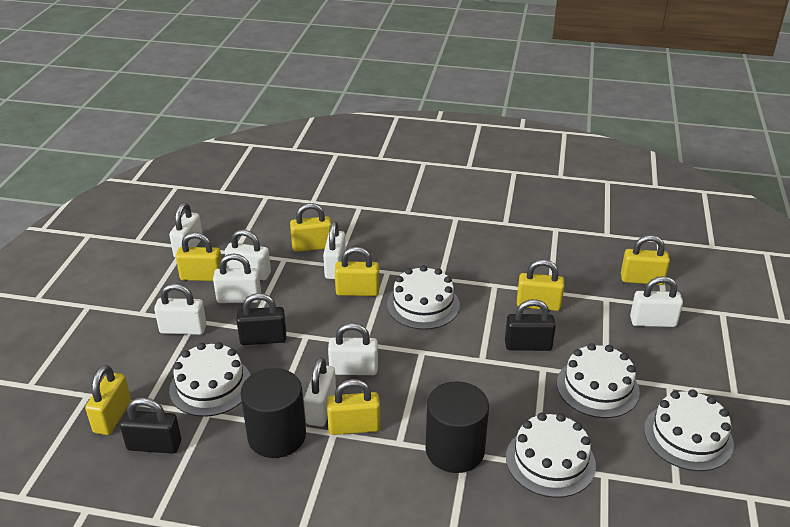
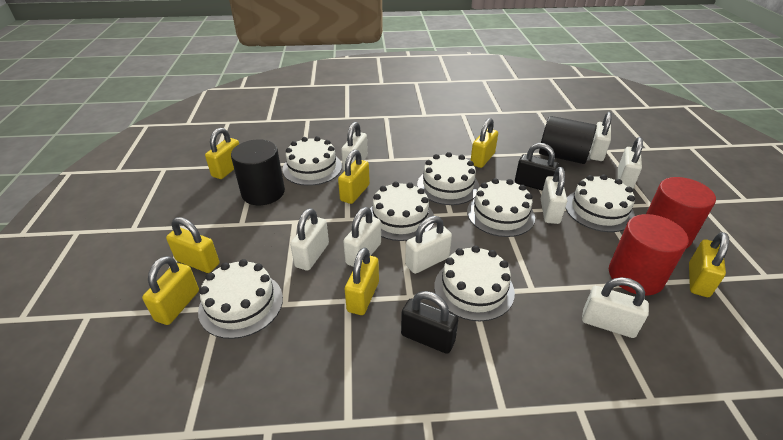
black padlock: 3 -> 2
red cylinder: 0 -> 2
white cake: 5 -> 7

